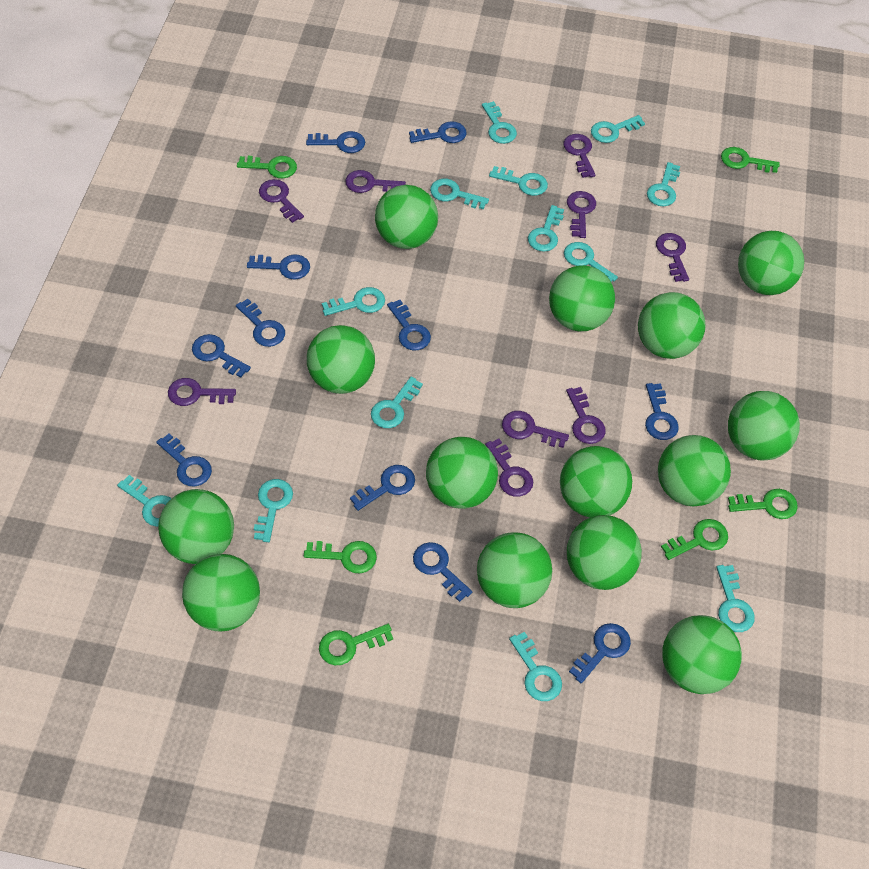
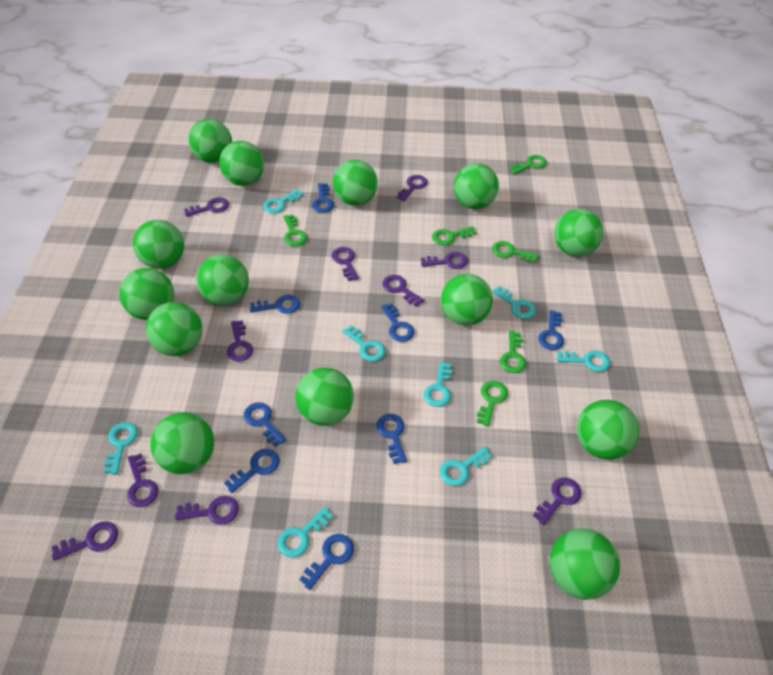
blue key: 11 -> 8
purple key: 9 -> 10
turquoise key: 13 -> 8

